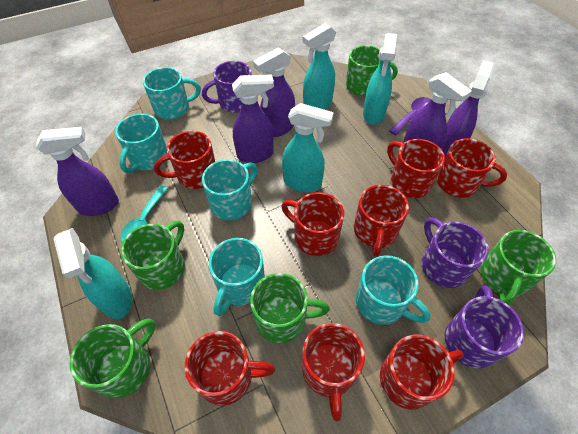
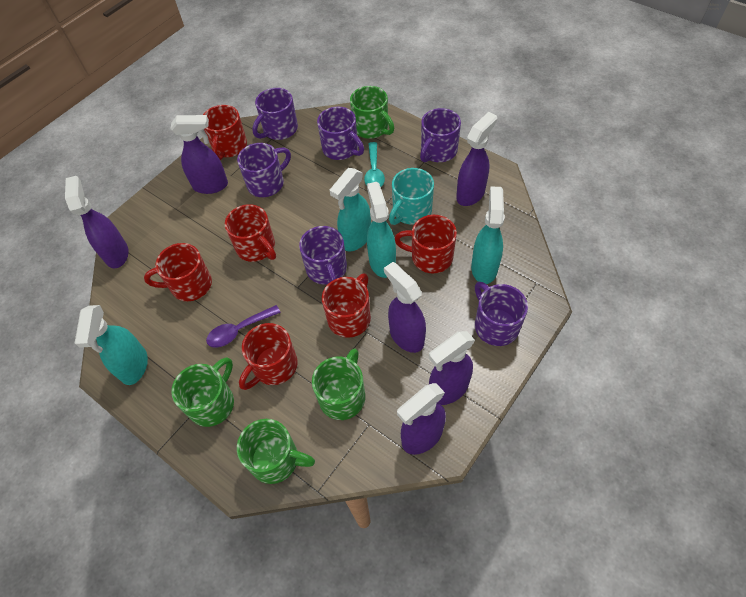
green mug: 5 -> 4
purple mug: 3 -> 6
purple spray bottle: 5 -> 6
red mug: 8 -> 6
turquoise mug: 5 -> 1

